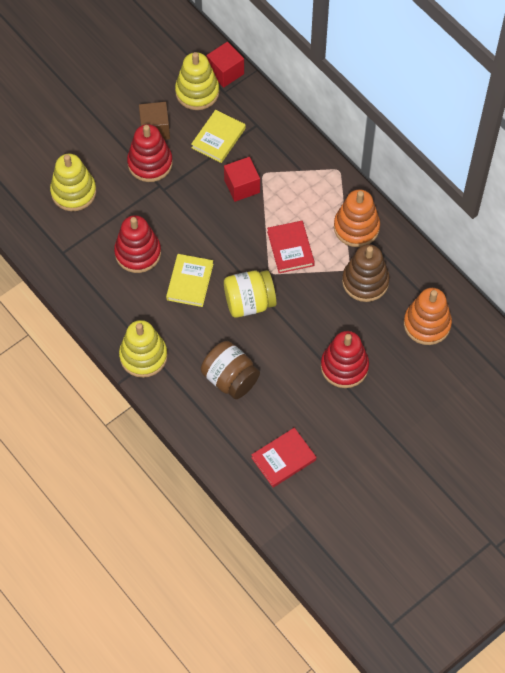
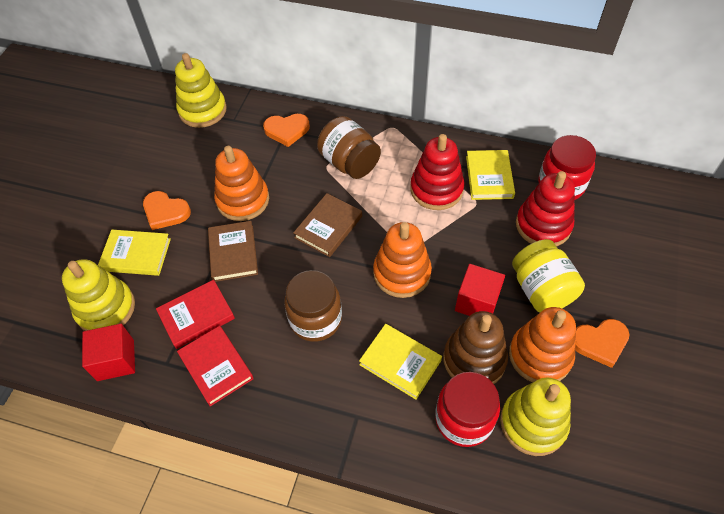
brown book: 0 -> 2
brown cube: 1 -> 0
brown jar: 1 -> 2
orange heart: 0 -> 3
orange stacking toy: 2 -> 3
red jar: 0 -> 2
red stacking toy: 3 -> 2
yellow book: 2 -> 3

